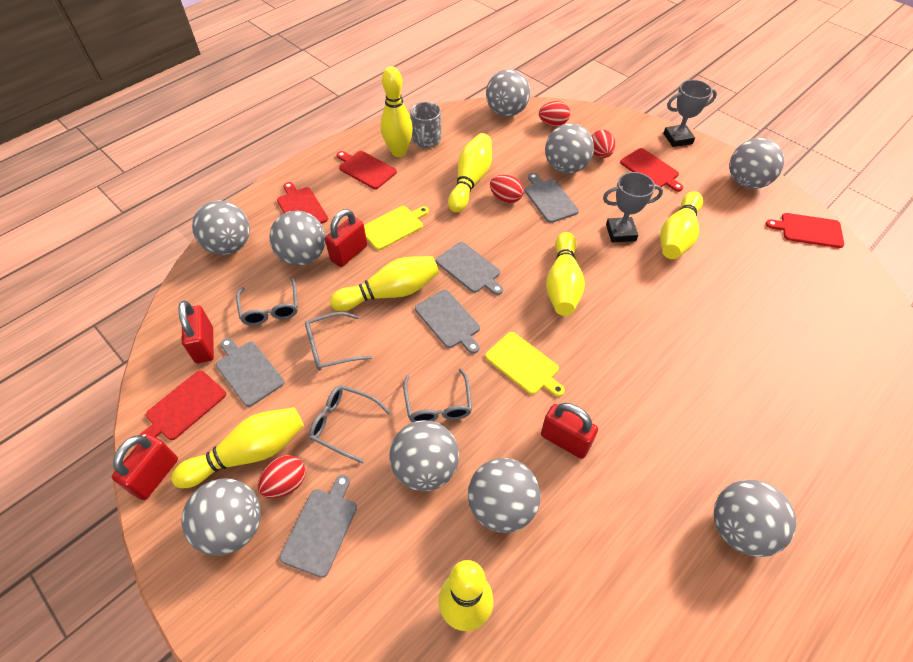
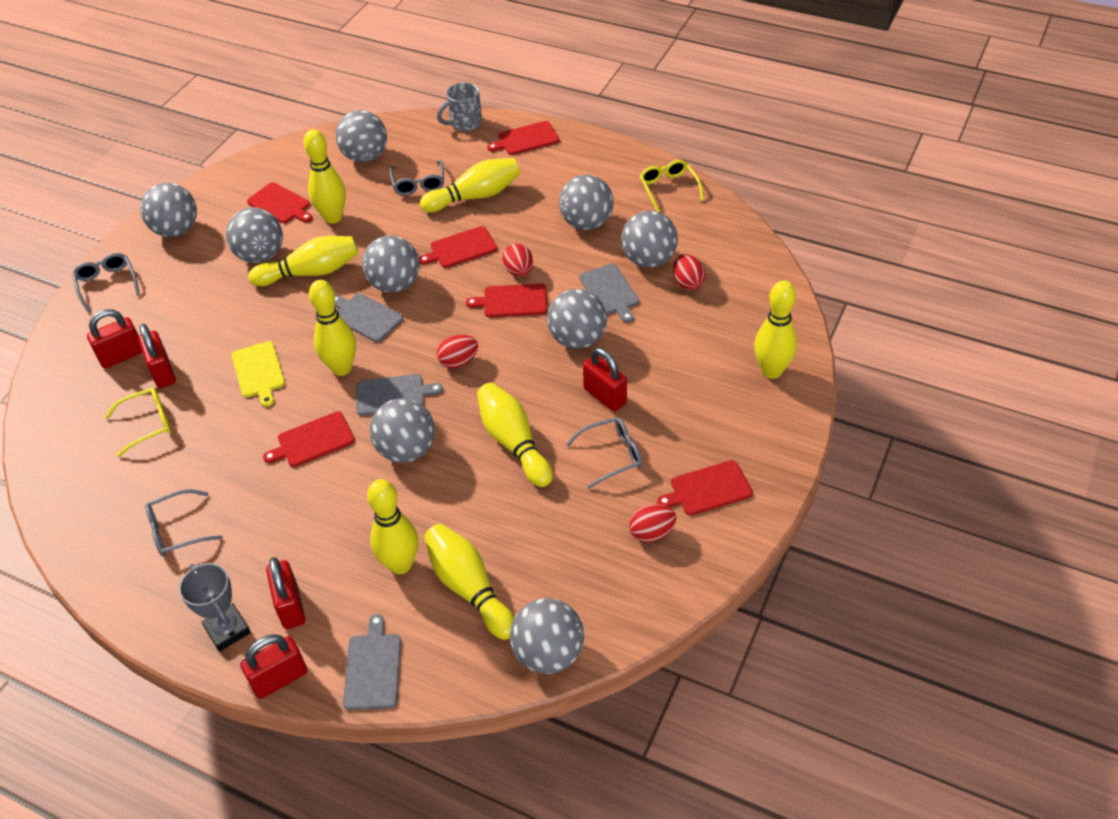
grey cutting board: 5 -> 4
grey trophy: 2 -> 1
red cutting board: 5 -> 6
red padlock: 4 -> 5
yellow bowling pin: 7 -> 8
yellow cutting board: 2 -> 1
yellow glasses: 0 -> 2

